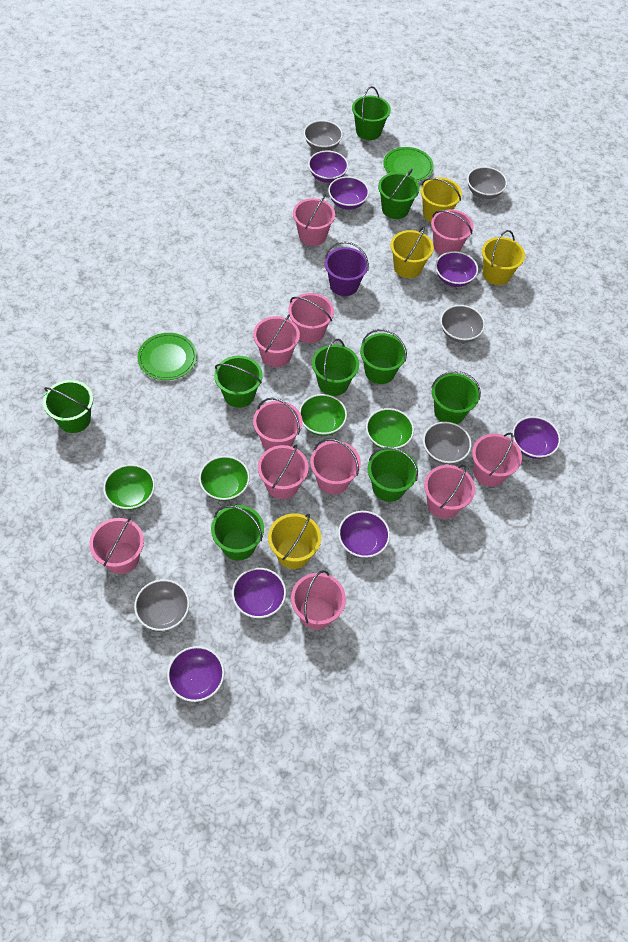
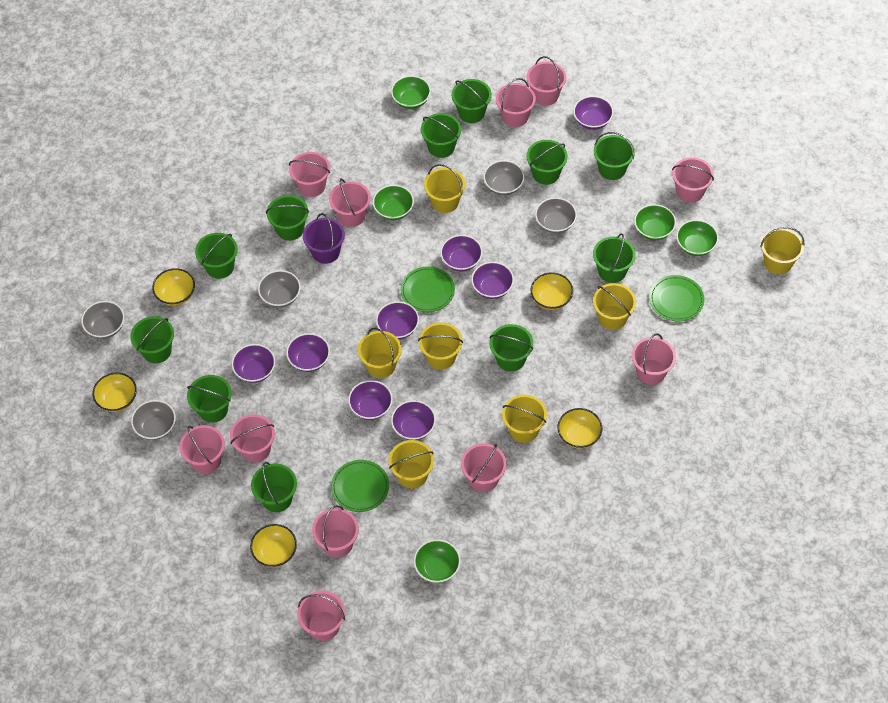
green bowl: 4 -> 5
green bucket: 9 -> 11
green plate: 2 -> 3
purple bowl: 7 -> 8
yellow bowl: 0 -> 5
yellow bucket: 4 -> 7

